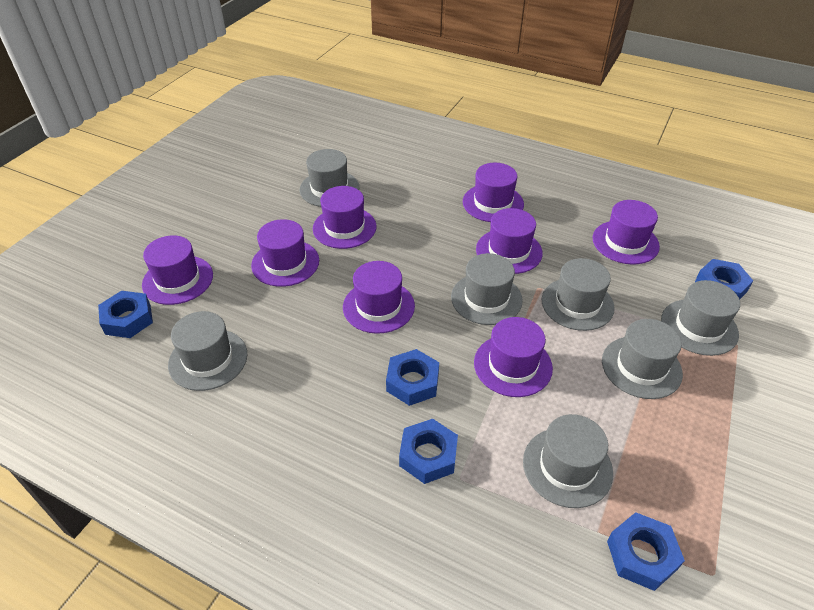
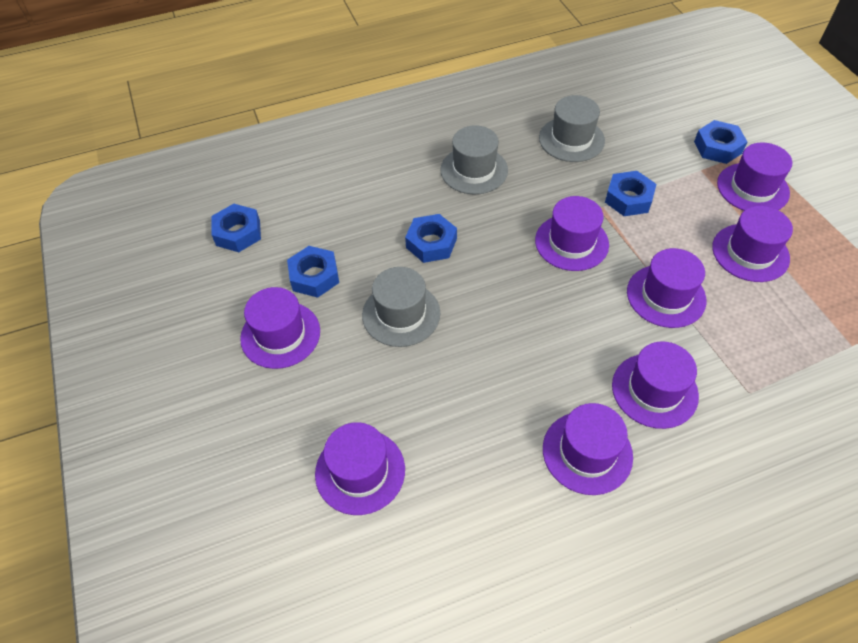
grey hat: 7 -> 3

